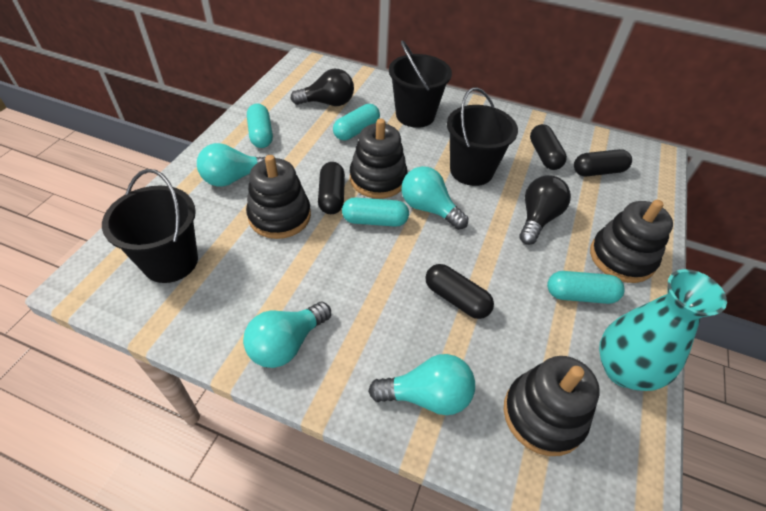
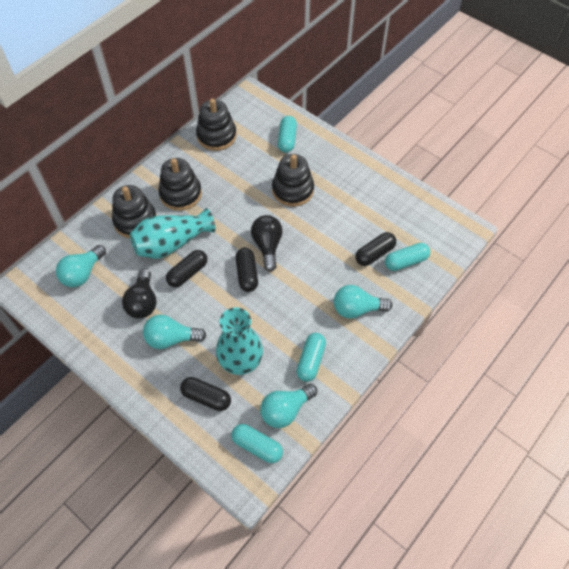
black bucket: 3 -> 0
turquoise vase: 1 -> 2

